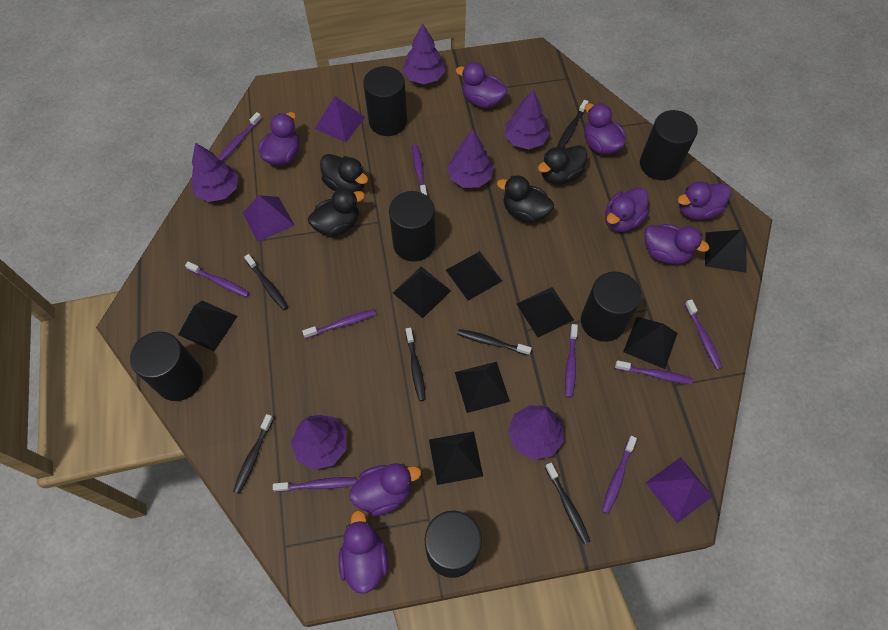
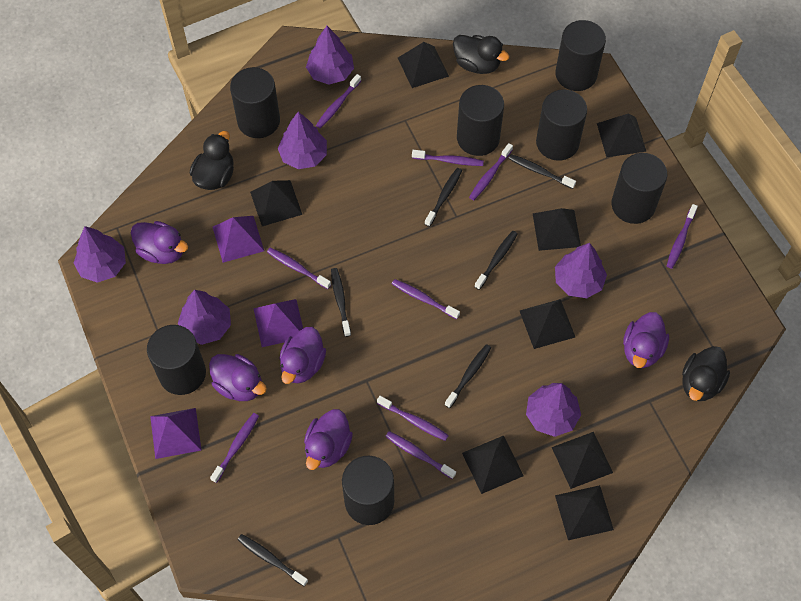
black cylinder: 6 -> 7
black duck: 4 -> 3
purple duck: 8 -> 5

